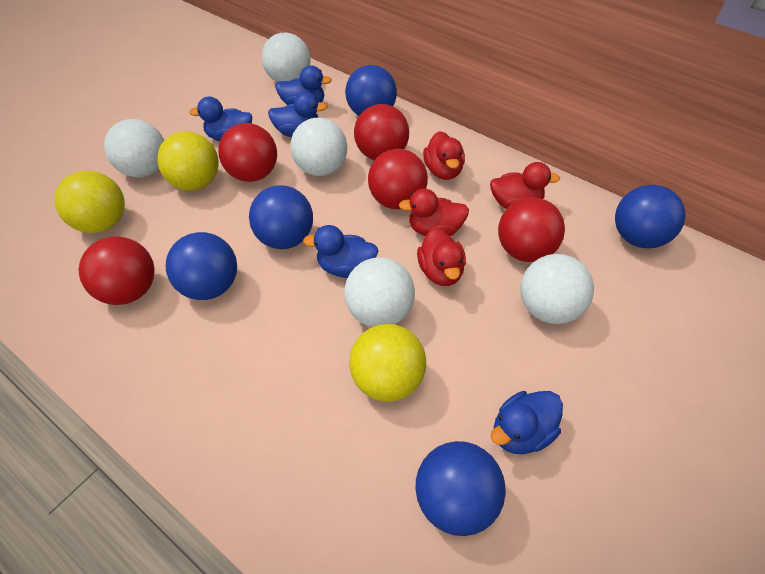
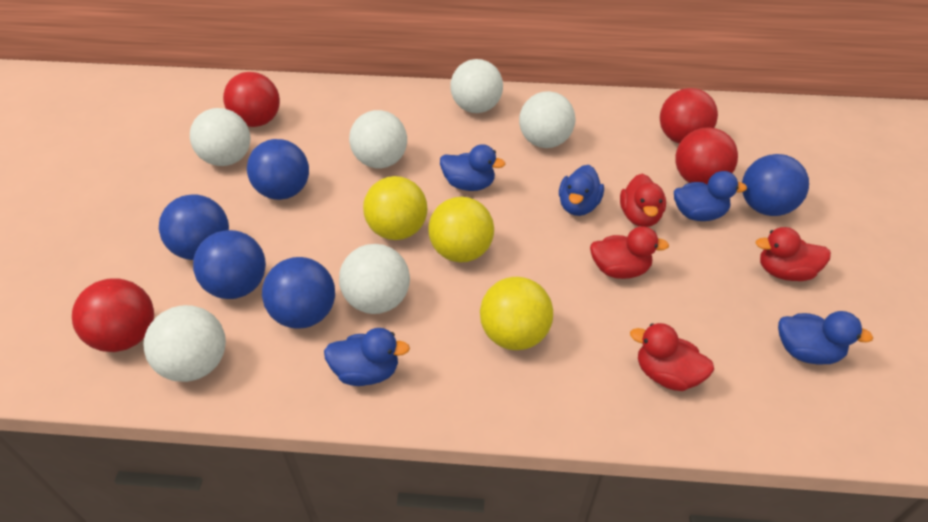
red ball: 5 -> 4
white ball: 5 -> 6

